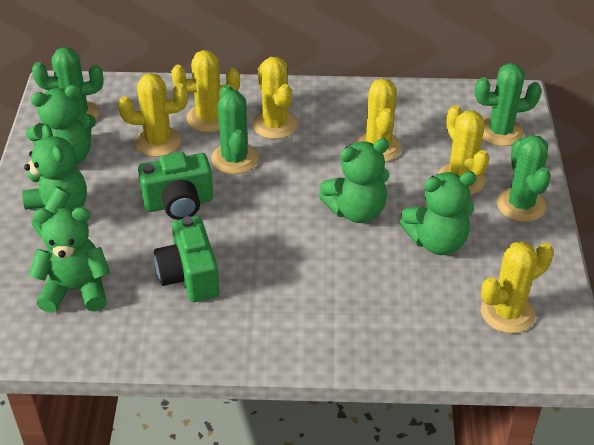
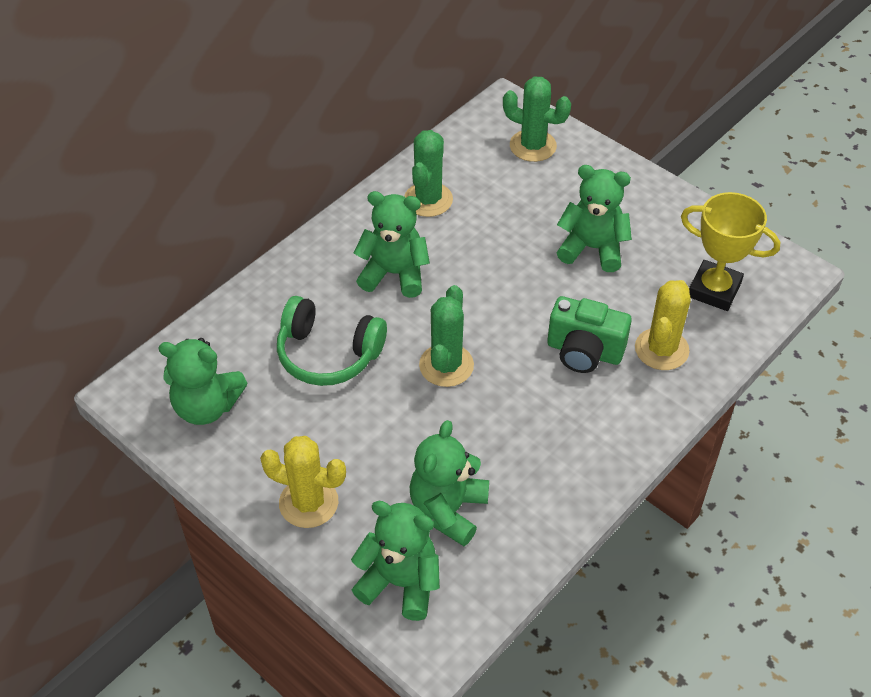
green cactus: 4 -> 3
green camera: 2 -> 1
green headphones: 0 -> 1
yellow cactus: 6 -> 2
yellow trophy: 0 -> 1

